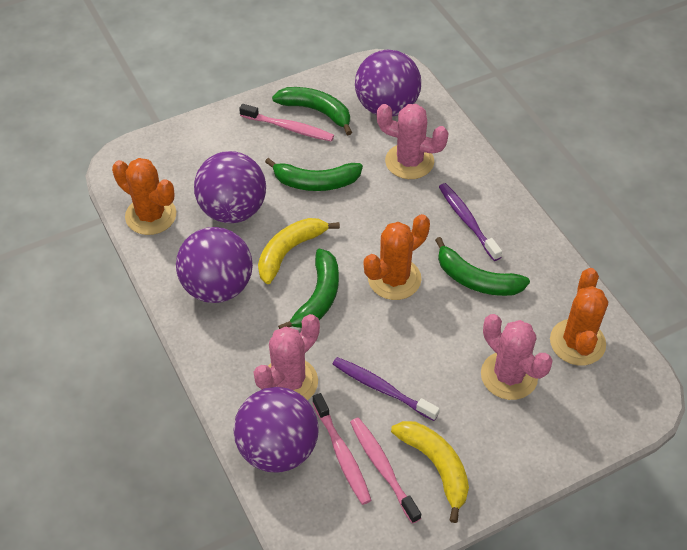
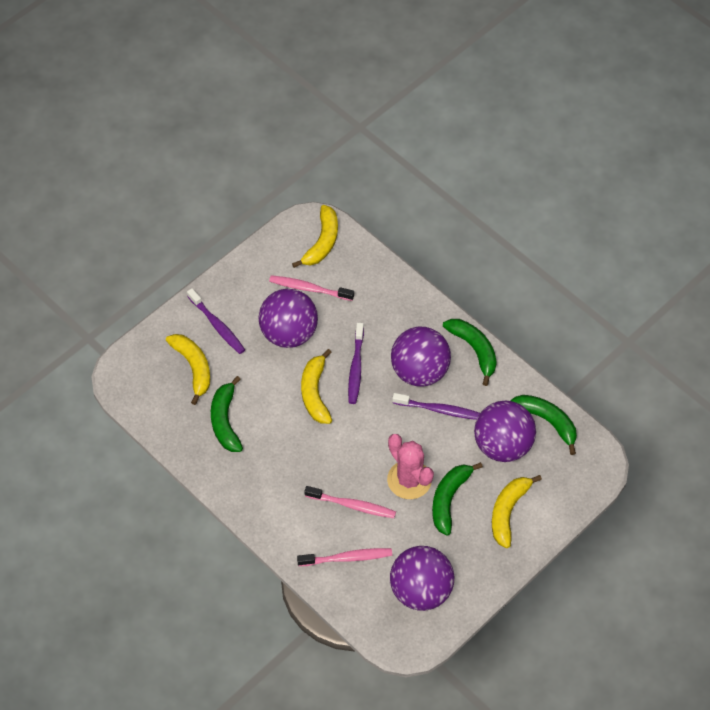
orange cactus: 3 -> 0
pink cactus: 3 -> 1
purple toothbrush: 2 -> 3
yellow banana: 2 -> 4

